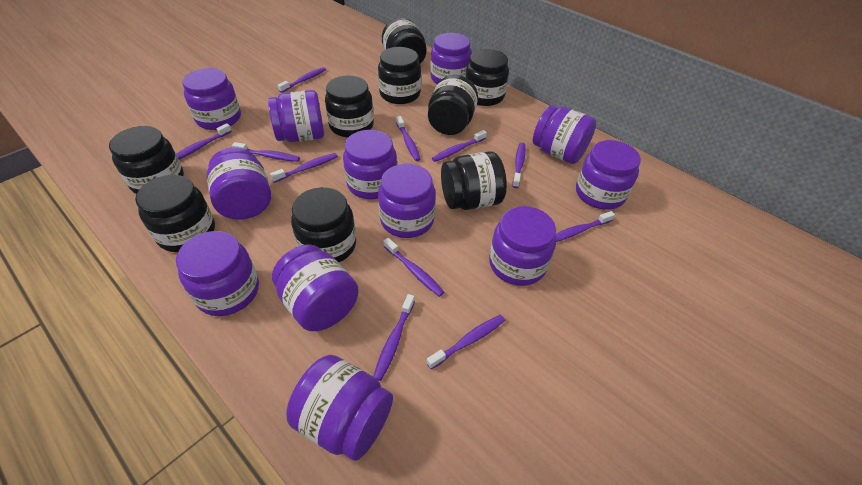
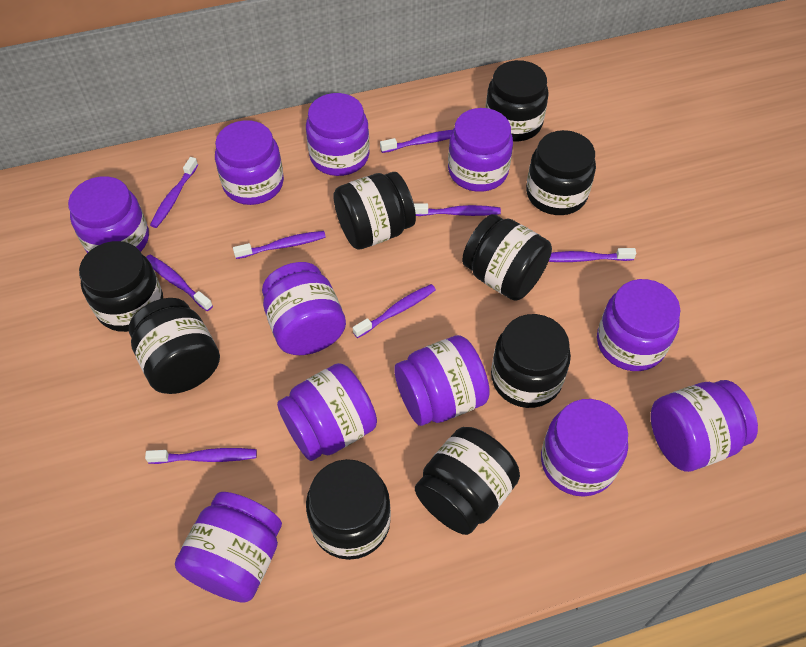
purple jar: 12 -> 11
purple toothbrush: 11 -> 8

